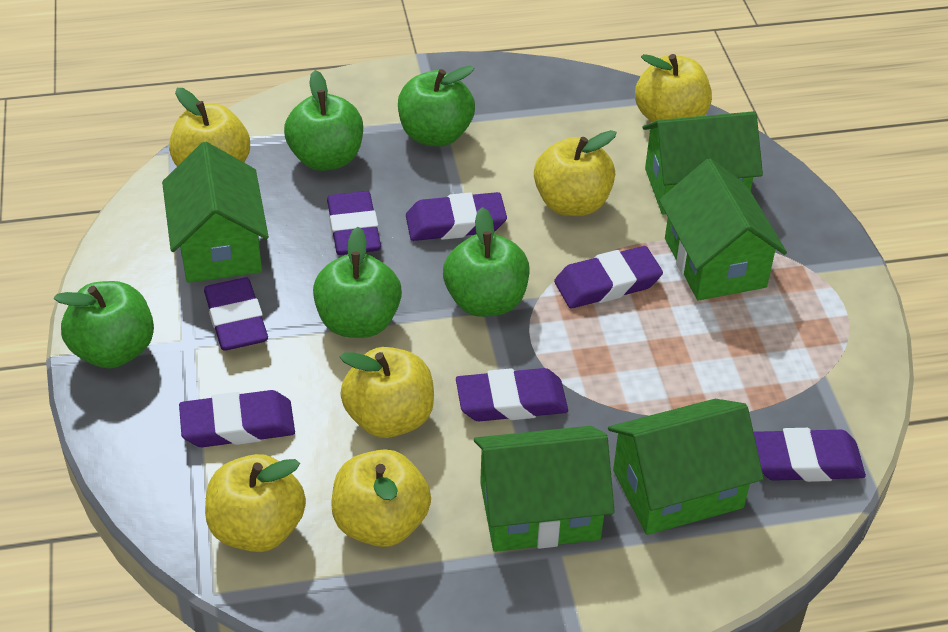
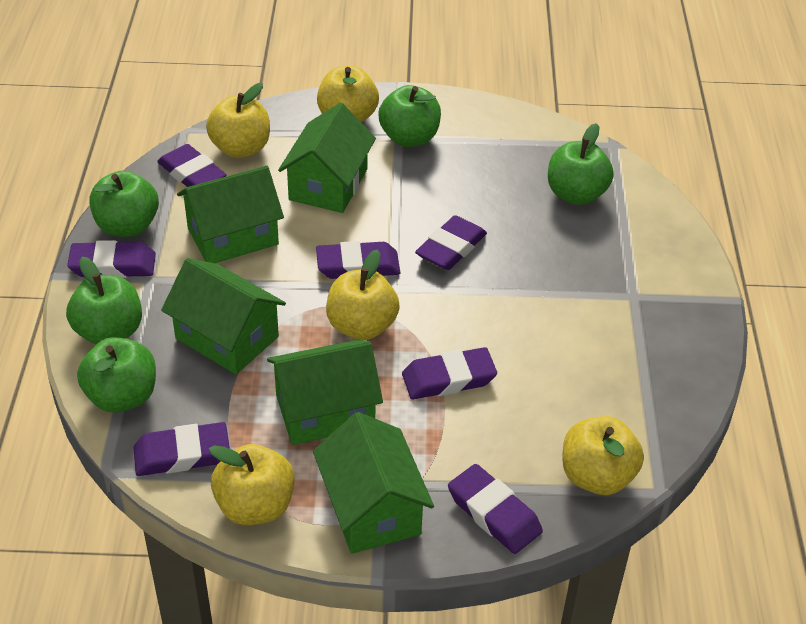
yellow apple: 6 -> 5

